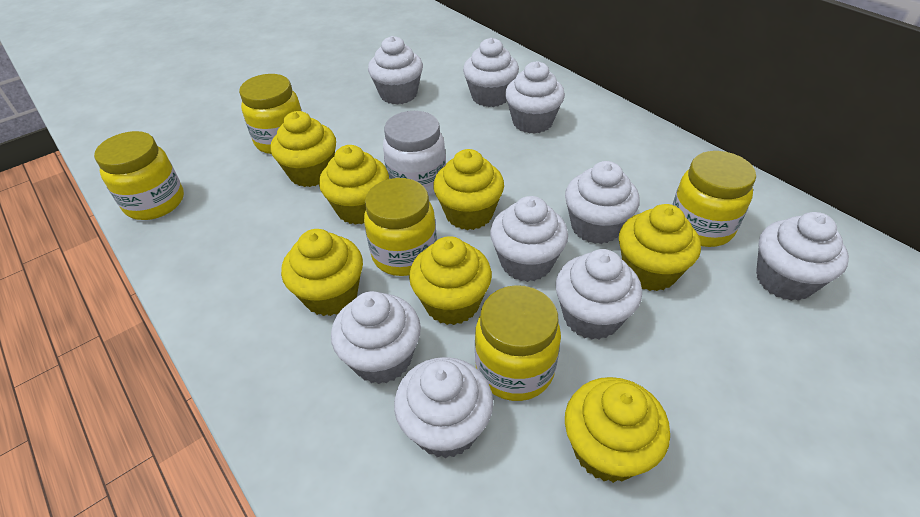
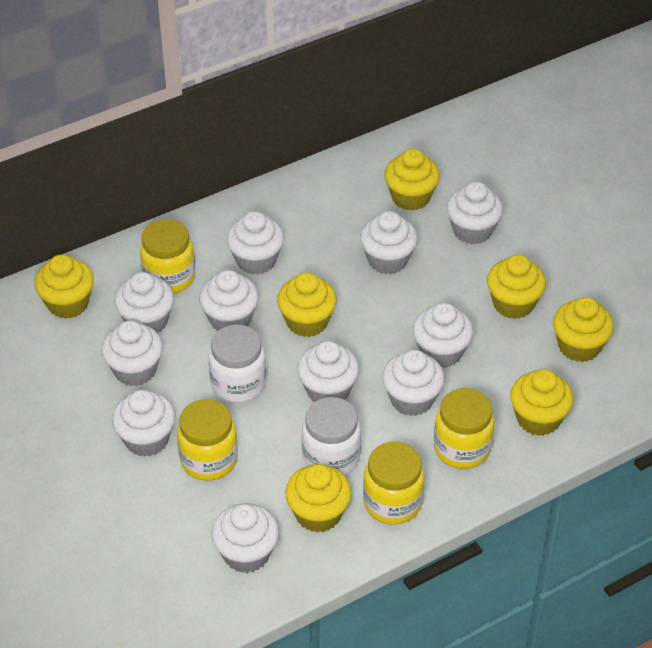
white cupcake: 9 -> 11
white jar: 1 -> 2
yellow jar: 5 -> 4

